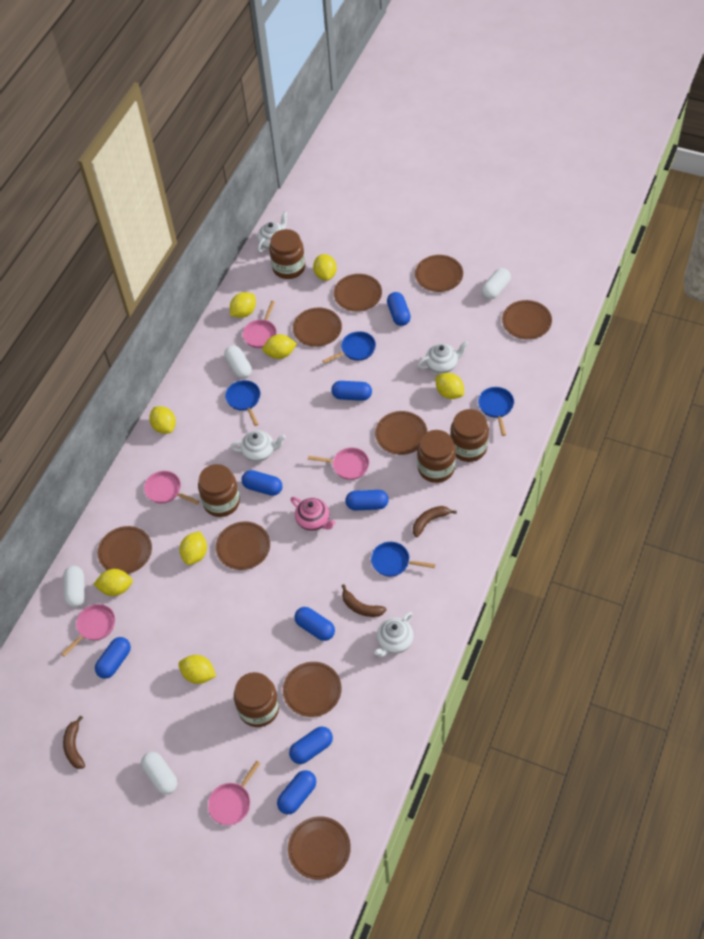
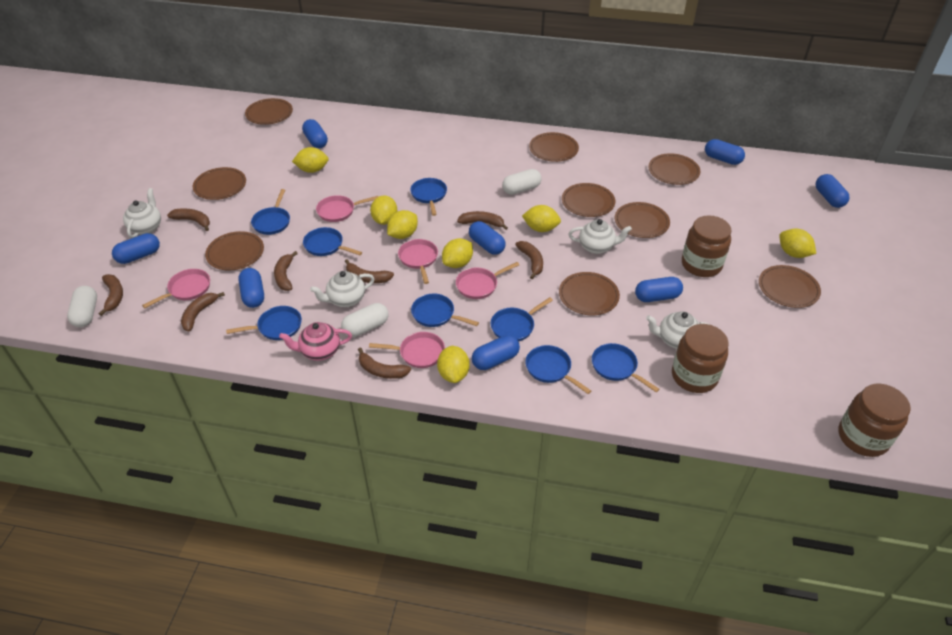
blue pan: 4 -> 8
brown banana: 3 -> 8
brown jar: 5 -> 3
white capsule: 4 -> 3
yellow lemon: 8 -> 7

